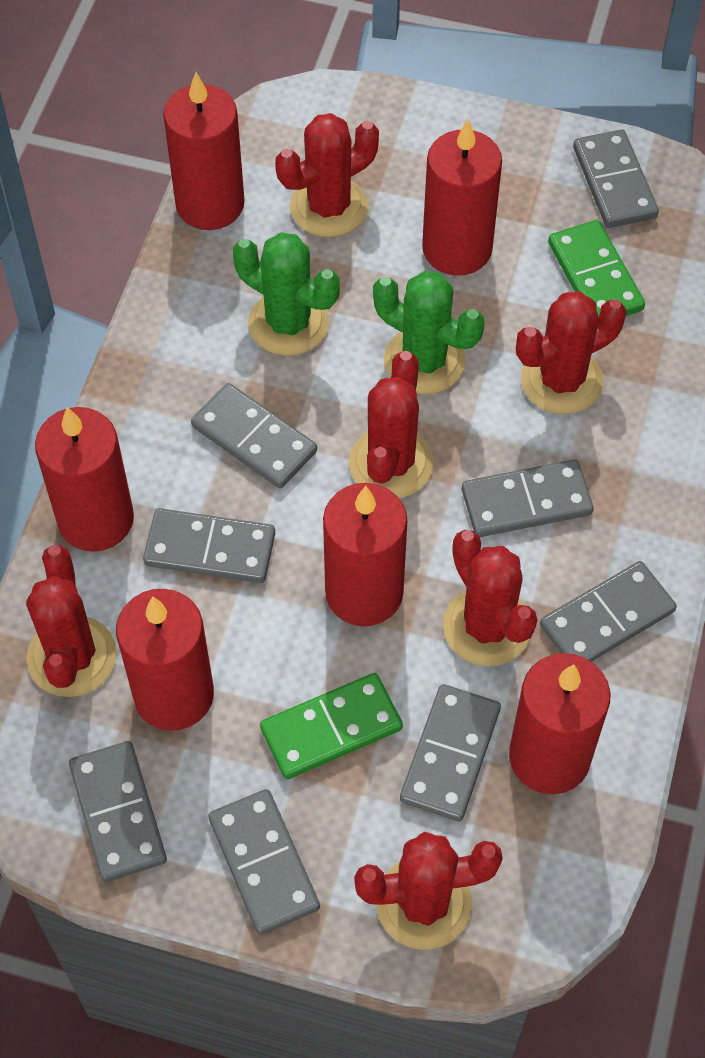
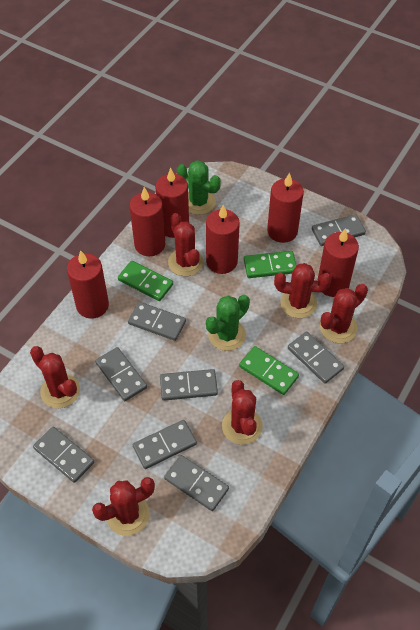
green domino: 2 -> 3

